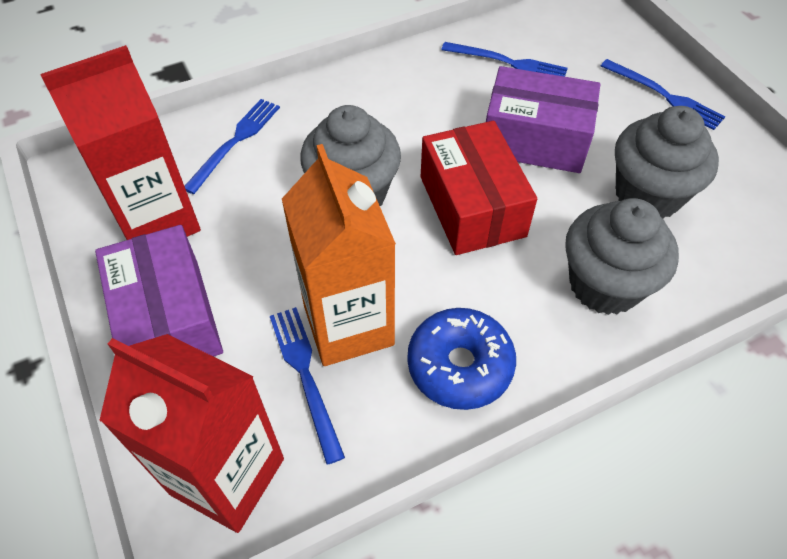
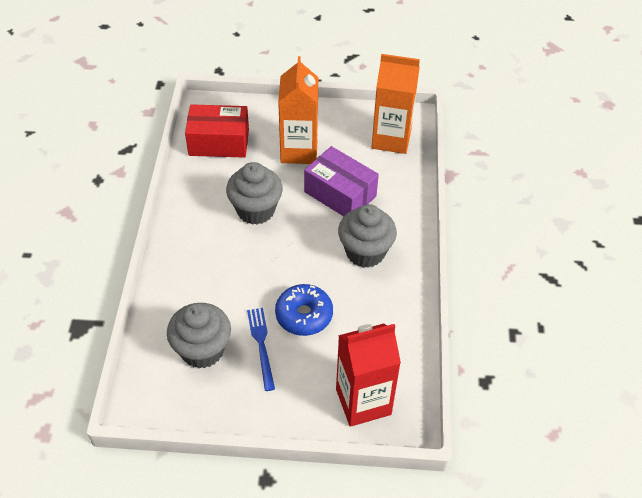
blue fork: 4 -> 1
orange carton: 1 -> 2
purple box: 2 -> 1
red carton: 2 -> 1

